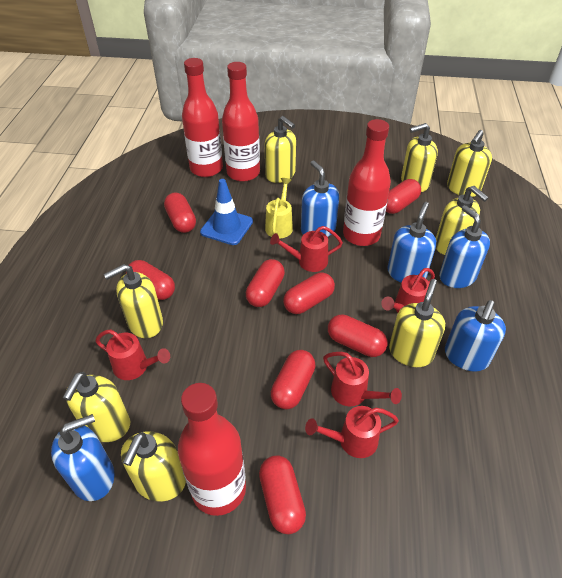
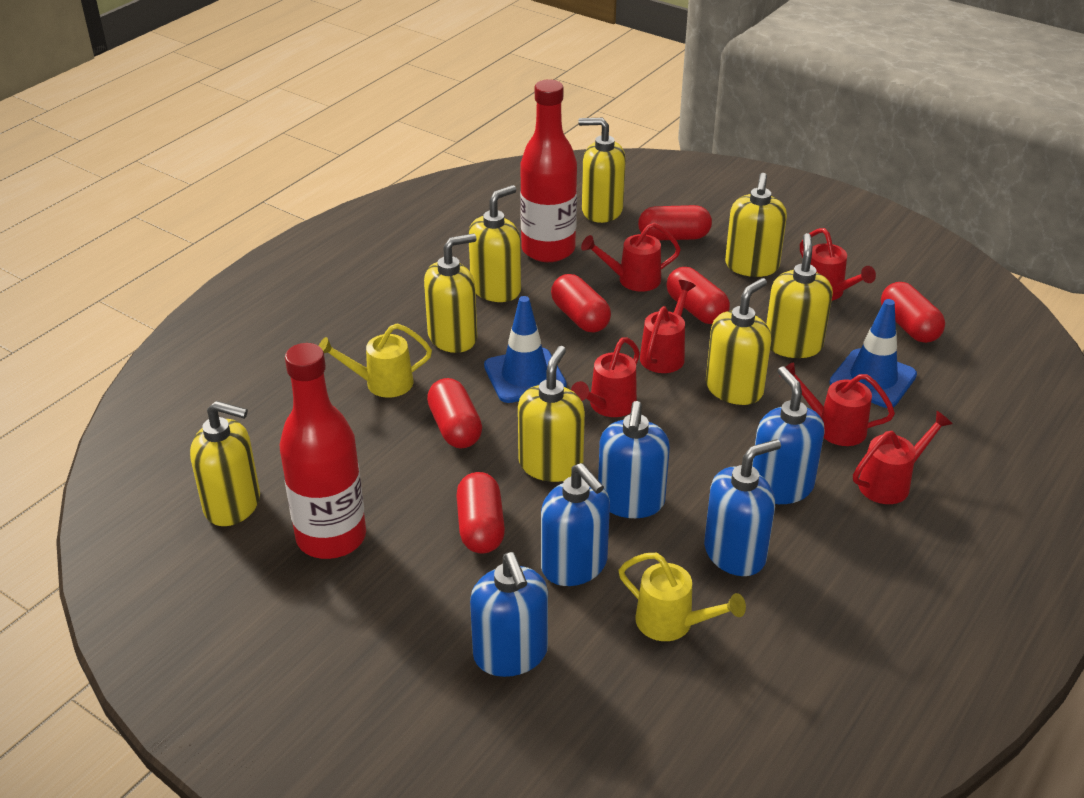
blue traffic cone: 1 -> 2
red bottle: 4 -> 2
red capsule: 8 -> 6
red watering can: 5 -> 6
yellow watering can: 1 -> 2

